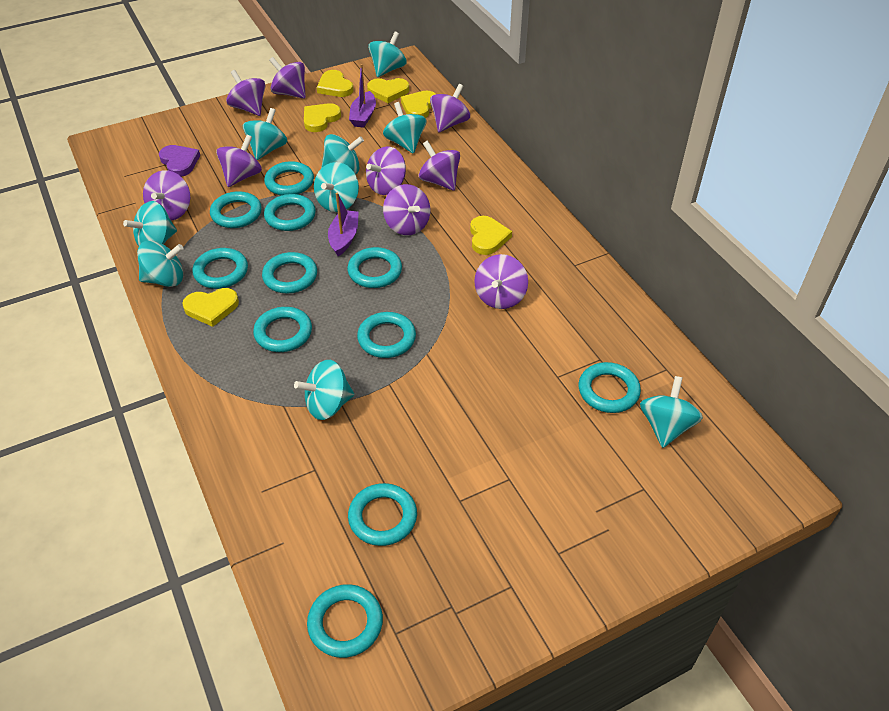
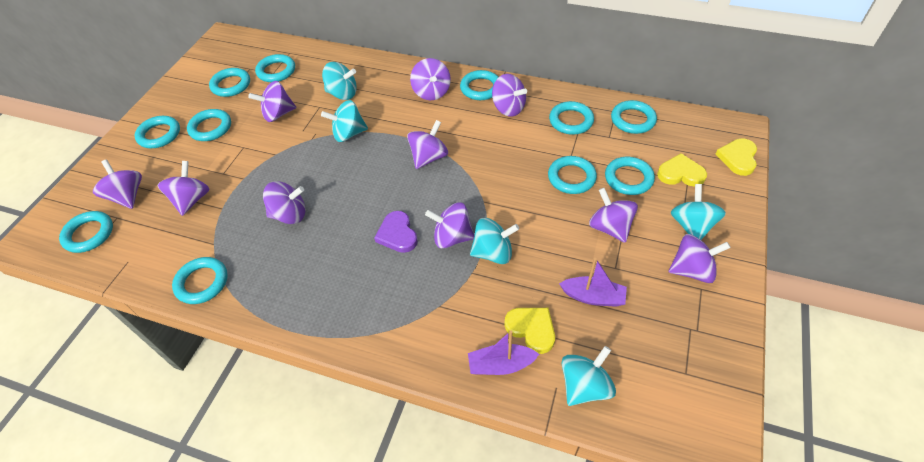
purple spinning top: 9 -> 10
turquoise spinning top: 9 -> 5
yellow heart: 6 -> 3

